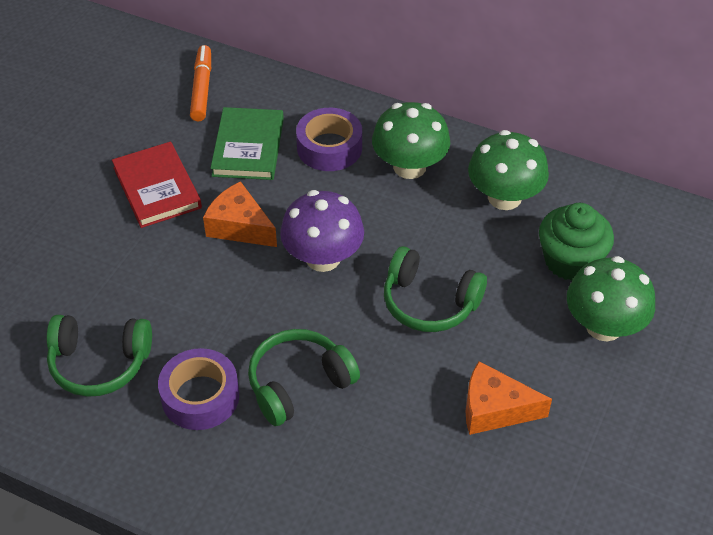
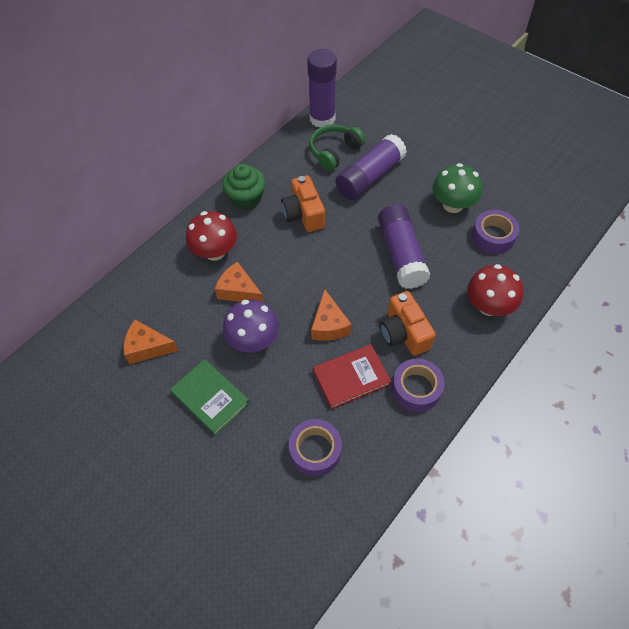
green headphones: 3 -> 1
green mushroom: 3 -> 1
orange camera: 0 -> 2
orange cheese: 2 -> 3
orange marker: 1 -> 0
purple glue stick: 0 -> 3
purple tape: 2 -> 3
red mushroom: 0 -> 2

